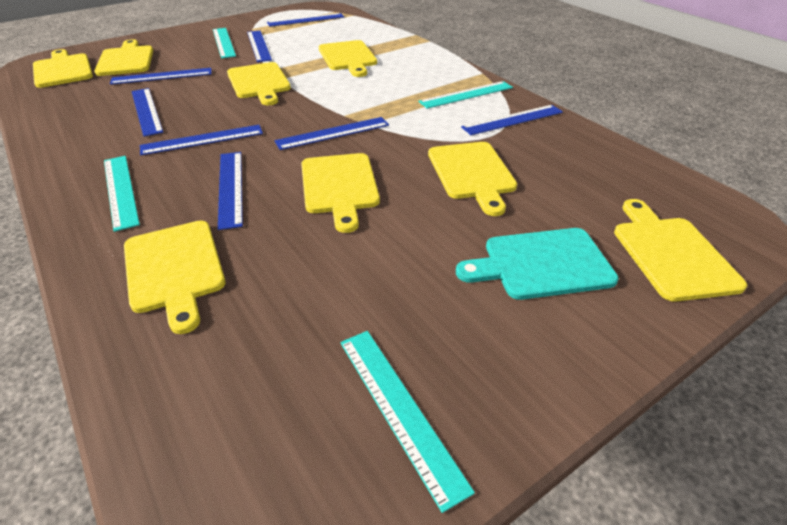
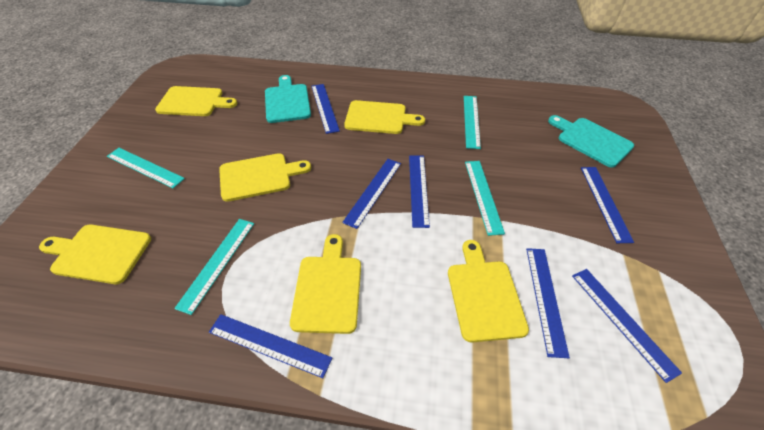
blue ruler: 8 -> 7
turquoise cutting board: 1 -> 2
yellow cutting board: 8 -> 6

